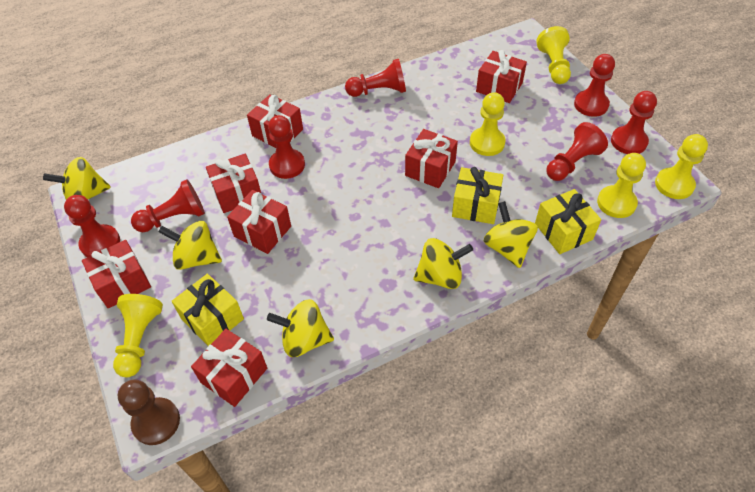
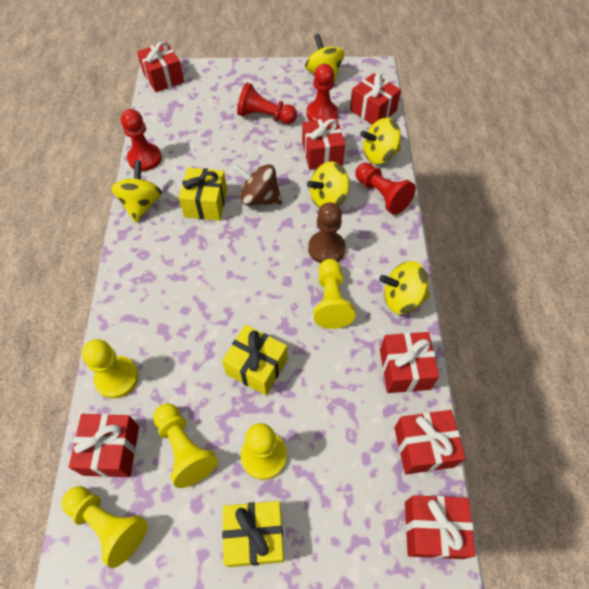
brown spinning top: 0 -> 1
red pawn: 7 -> 4

